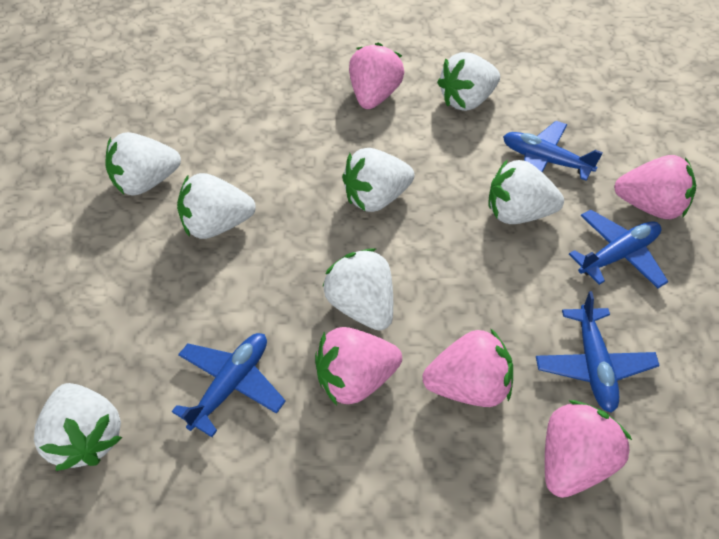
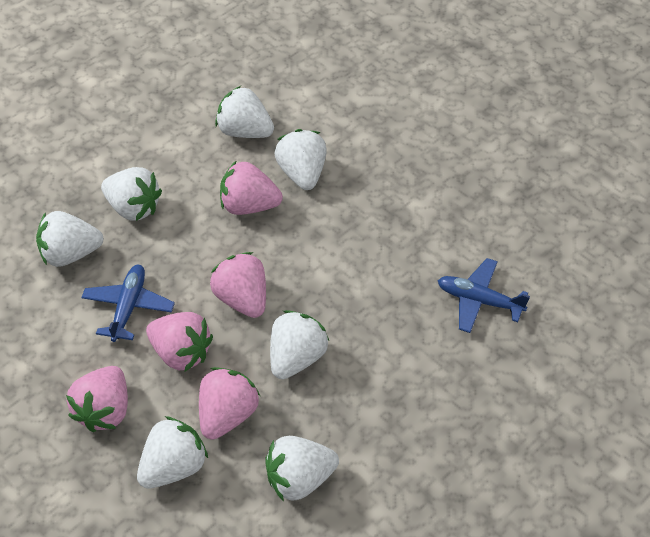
blue plane: 4 -> 2

